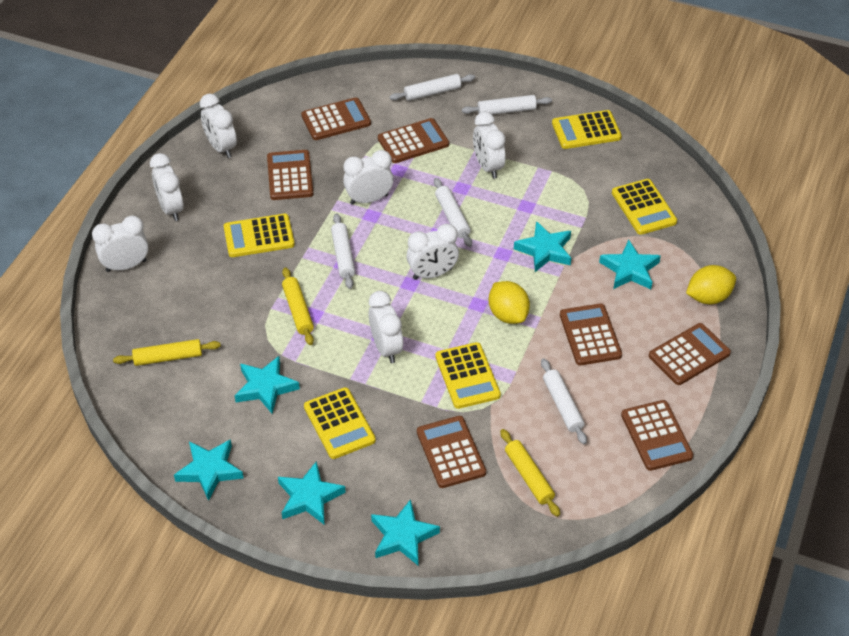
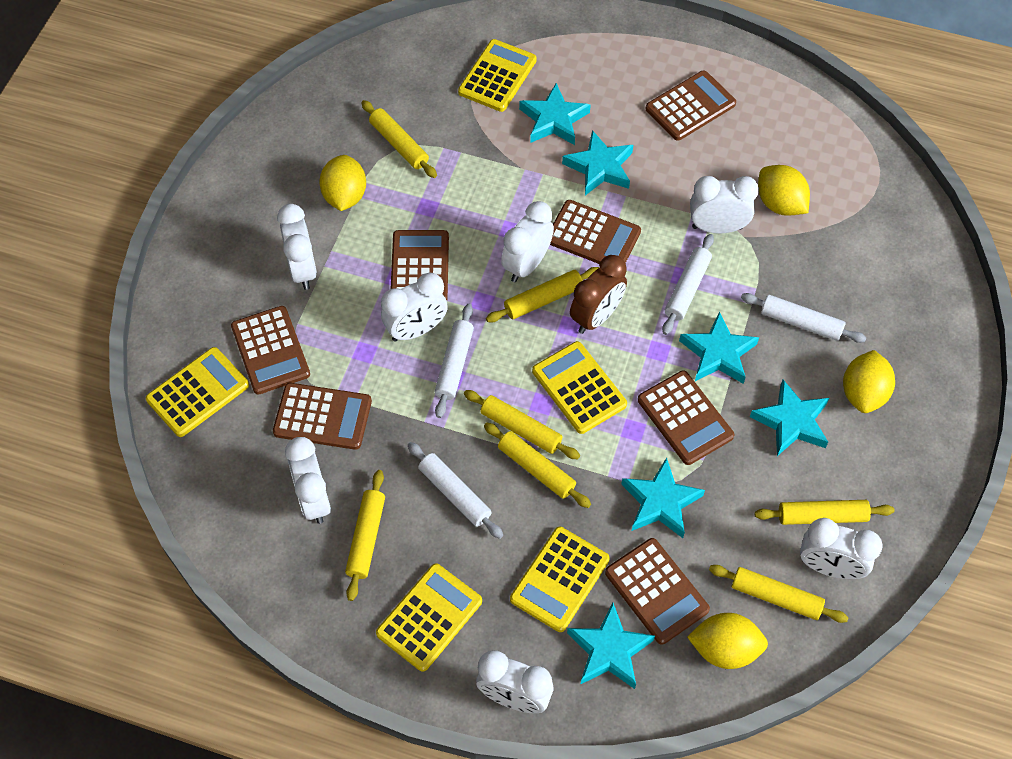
brown clock: 0 -> 1
white rolling pin: 5 -> 4
yellow lemon: 2 -> 4
yellow rolling pin: 3 -> 7

